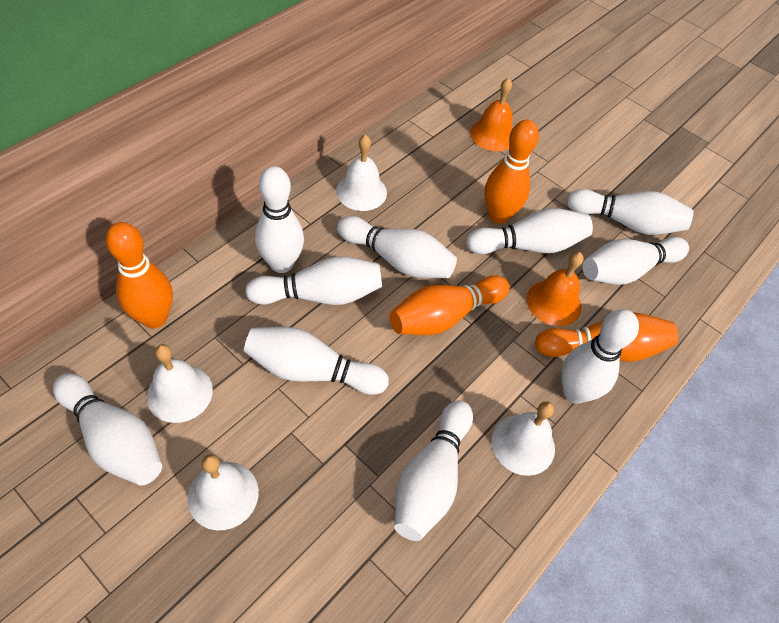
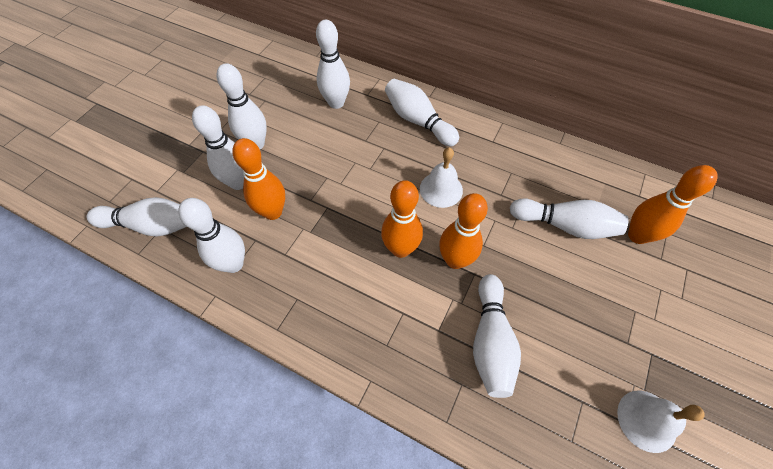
orange bell: 2 -> 0
white bell: 4 -> 2
white bowling pin: 10 -> 8

